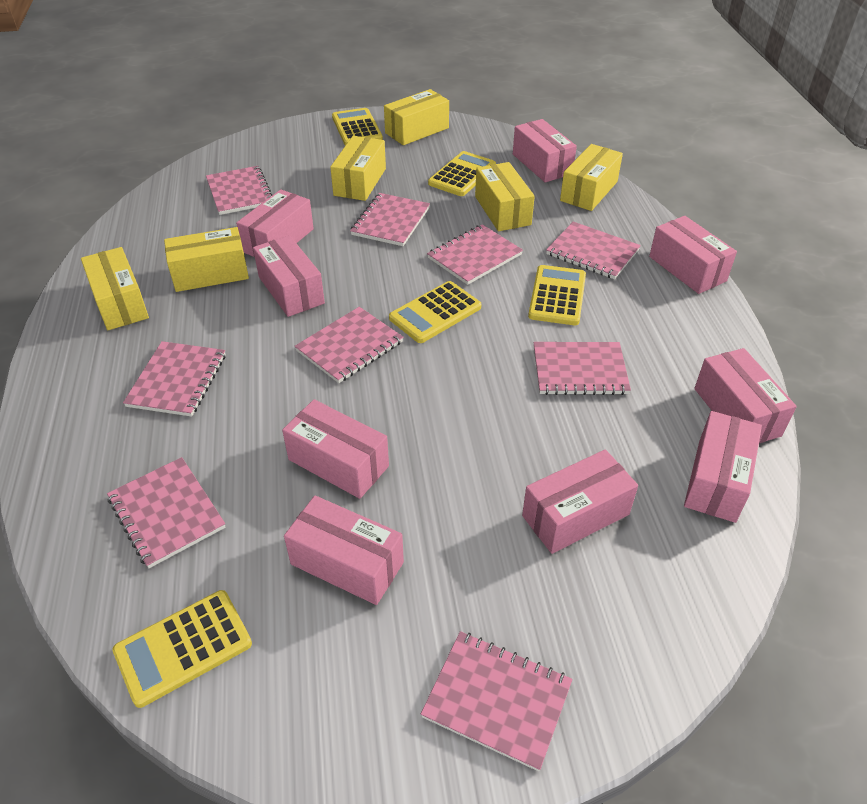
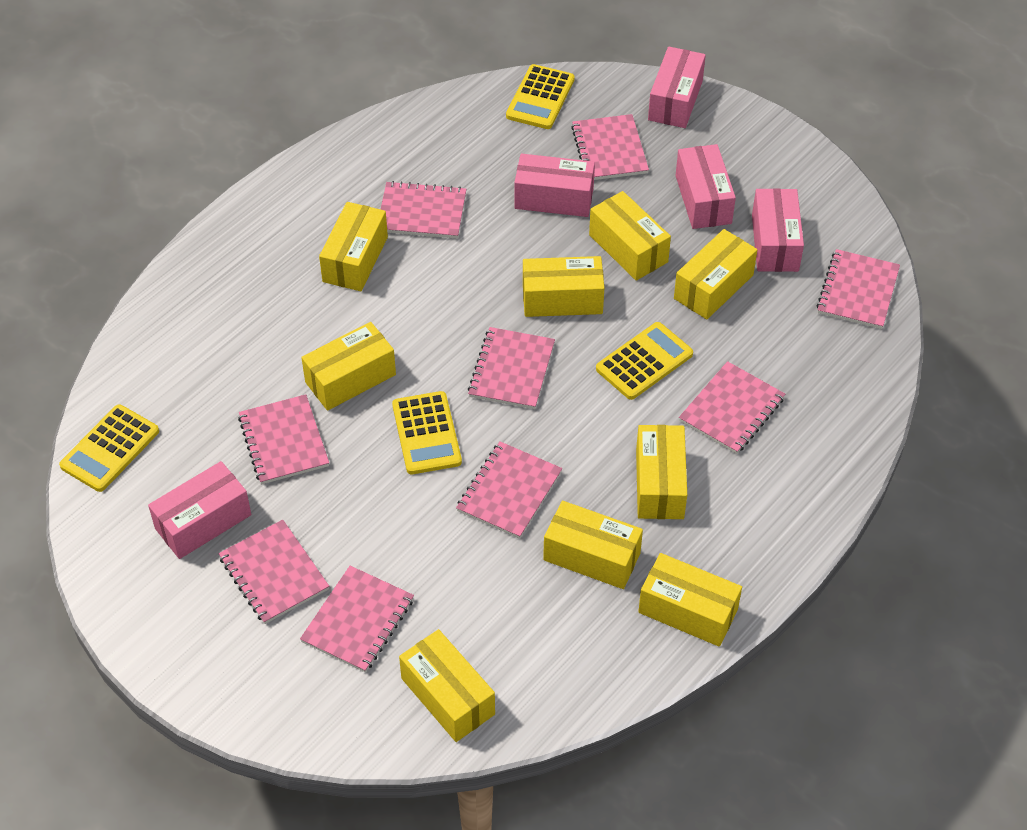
pink box: 9 -> 5
yellow box: 6 -> 9
yellow calculator: 5 -> 4

